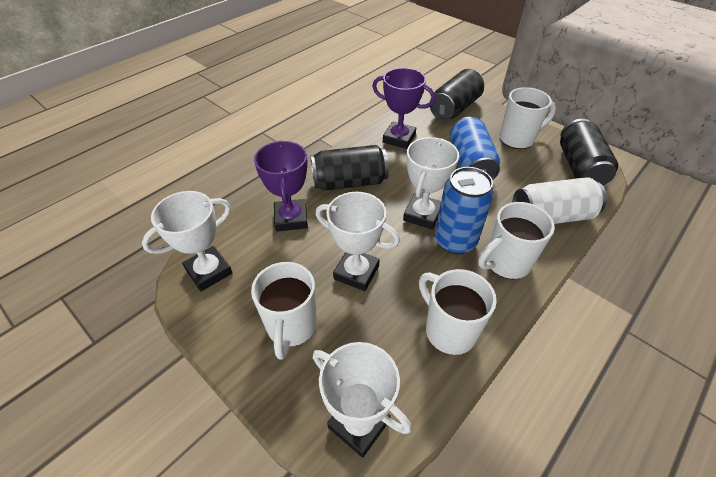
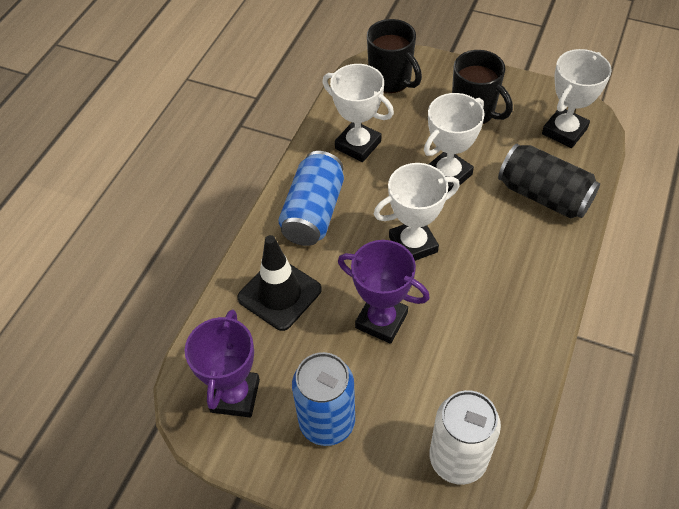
black can: 3 -> 1
black mug: 0 -> 2
black traffic cone: 0 -> 1
white mug: 4 -> 0

